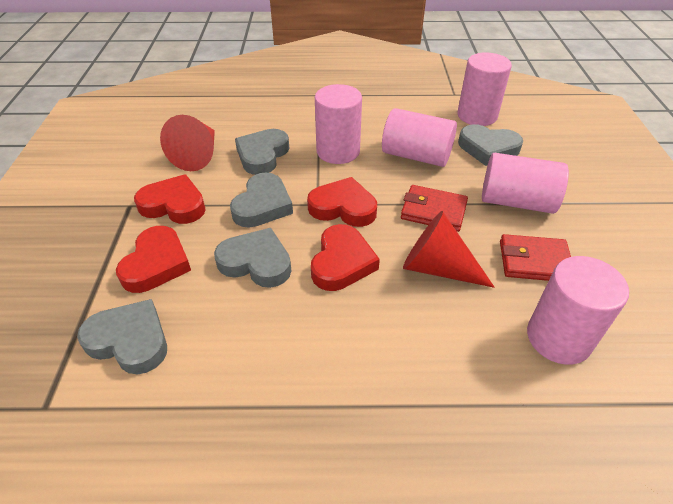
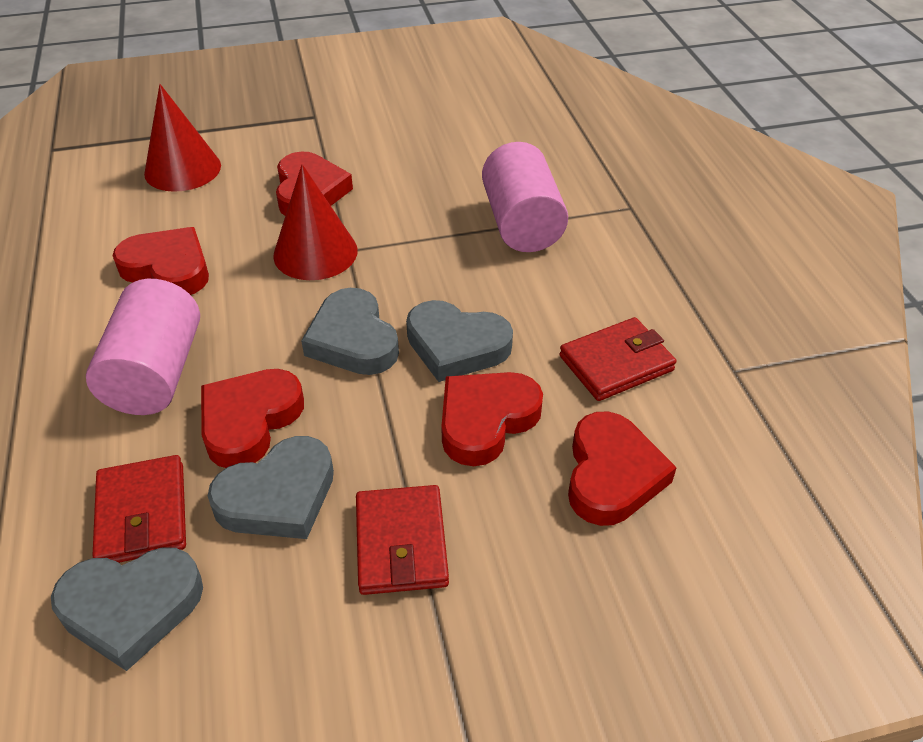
grey heart: 5 -> 4
pink cylinder: 5 -> 2
red heart: 4 -> 5
red wallet: 2 -> 3

